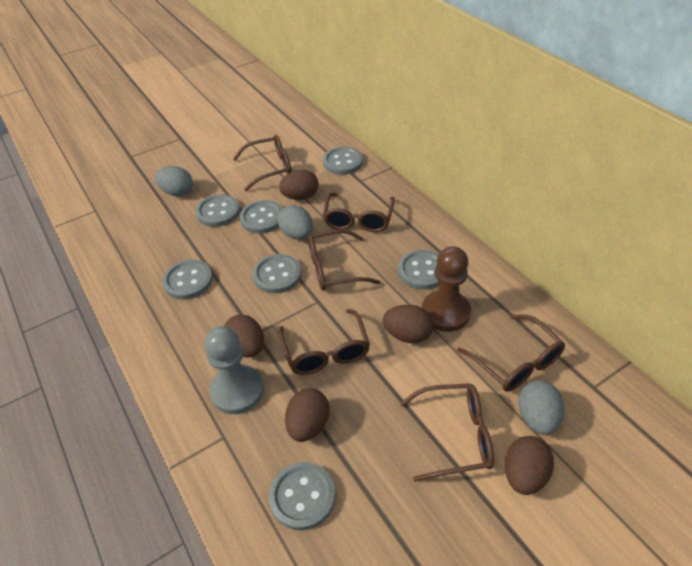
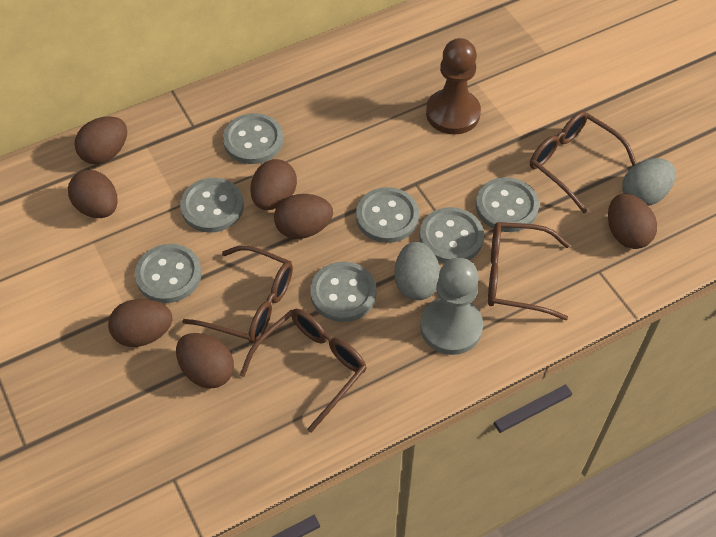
brown egg: 5 -> 7
brown glasses: 6 -> 4
grey egg: 3 -> 2

